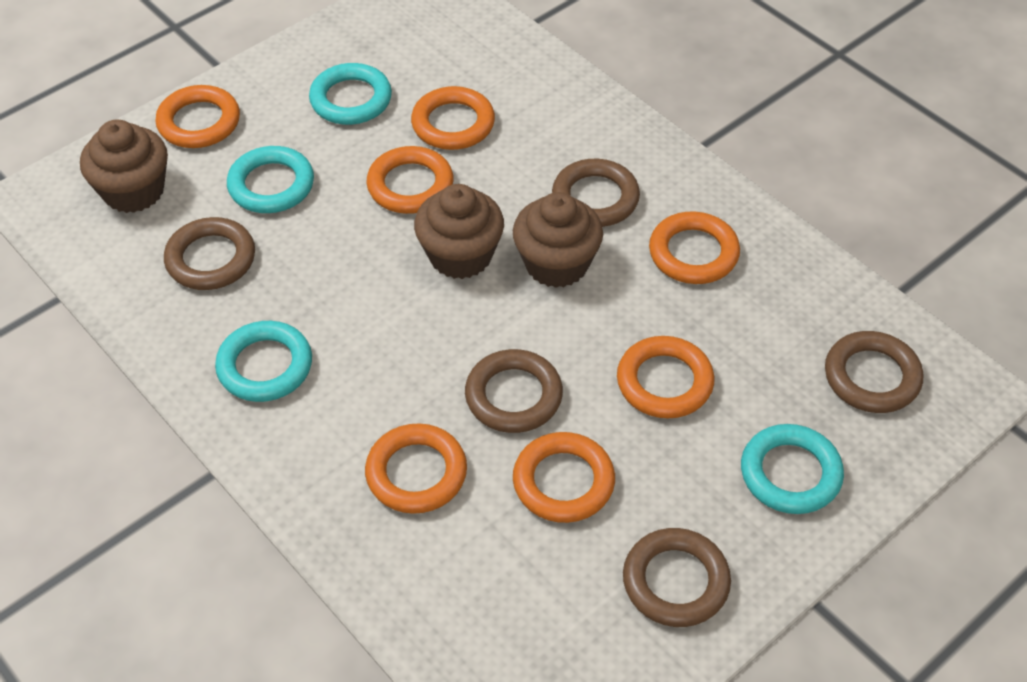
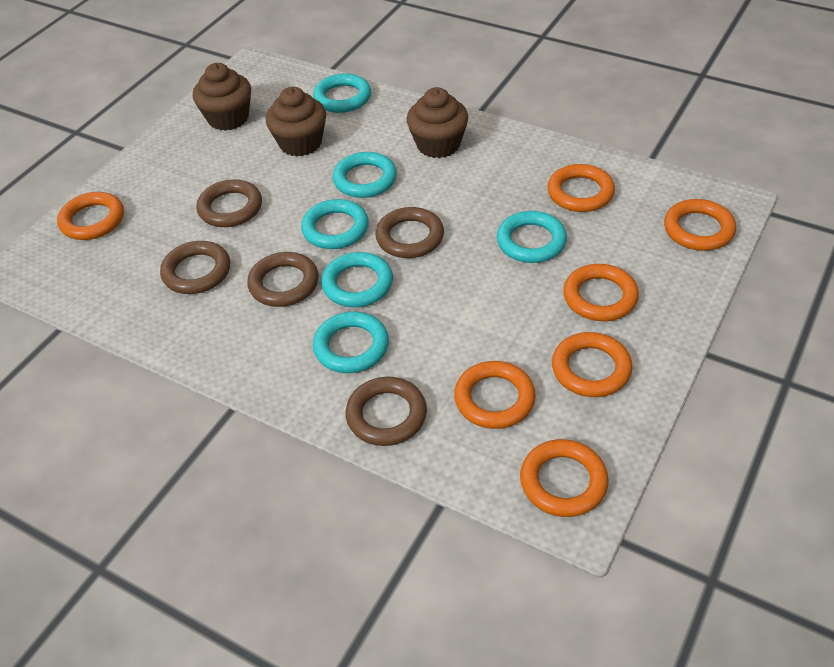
turquoise ring: 4 -> 6

